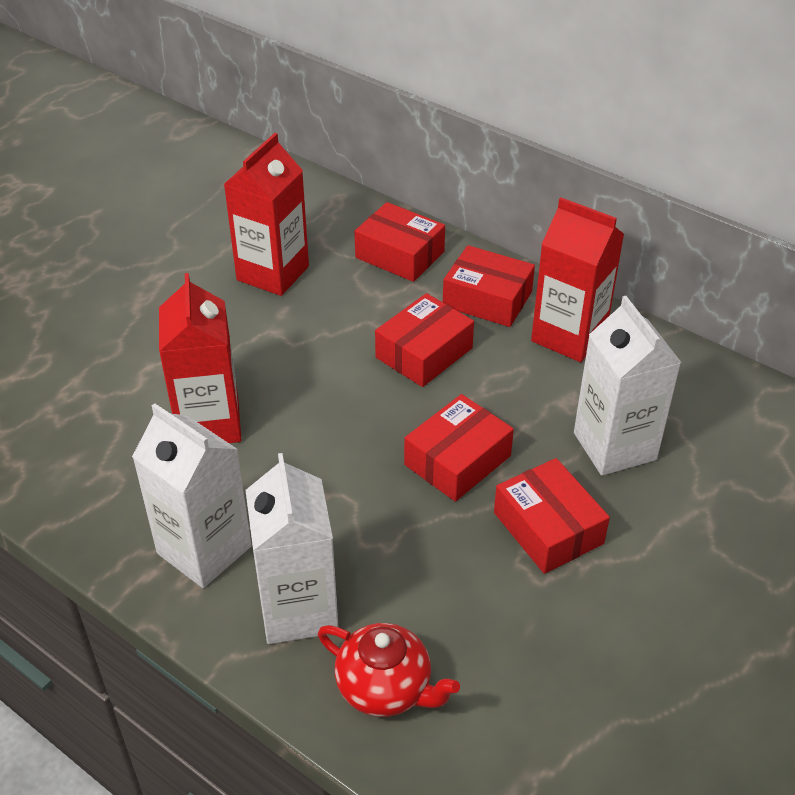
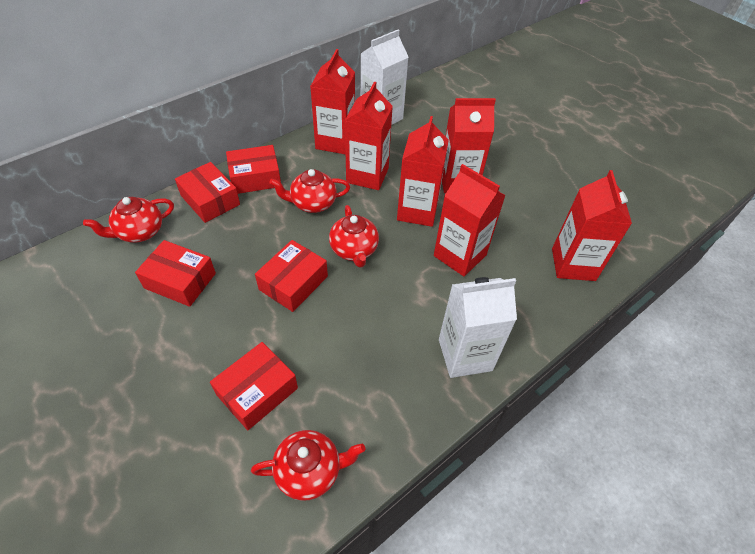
red carton: 3 -> 6
red teapot: 1 -> 4
white carton: 3 -> 2

